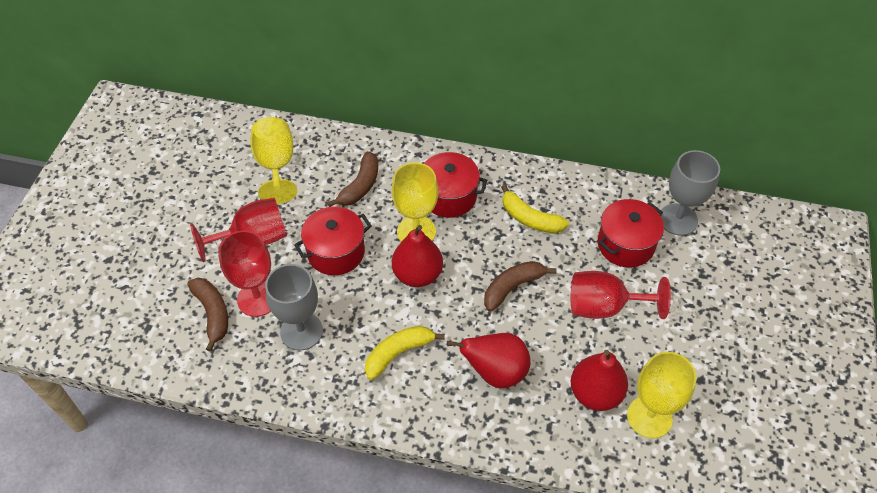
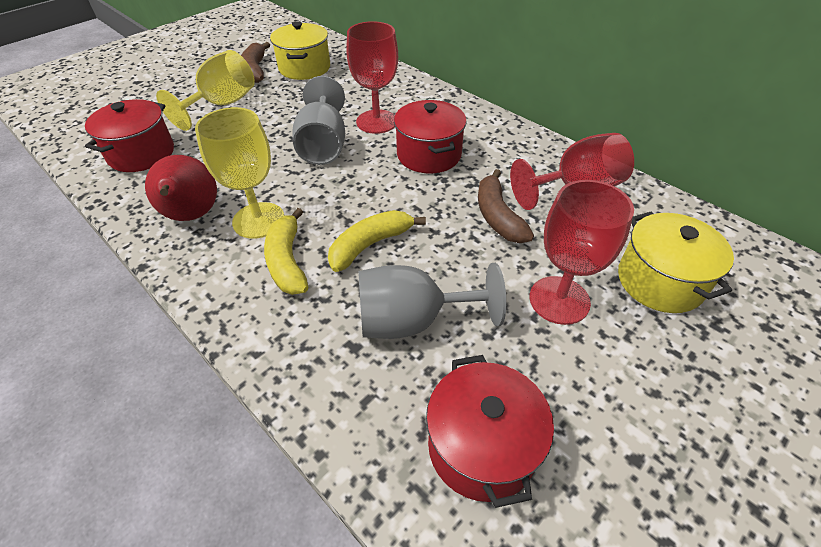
brown banana: 3 -> 2
red pear: 3 -> 1
yellow goblet: 3 -> 2
yellow pot: 0 -> 2

